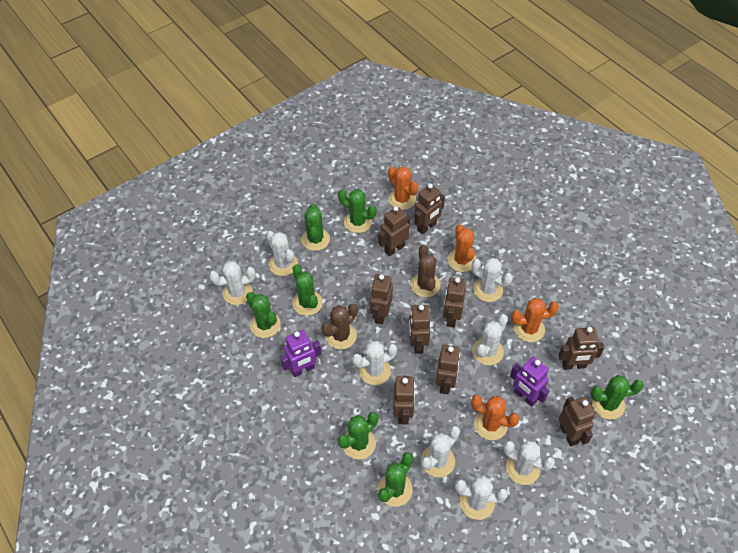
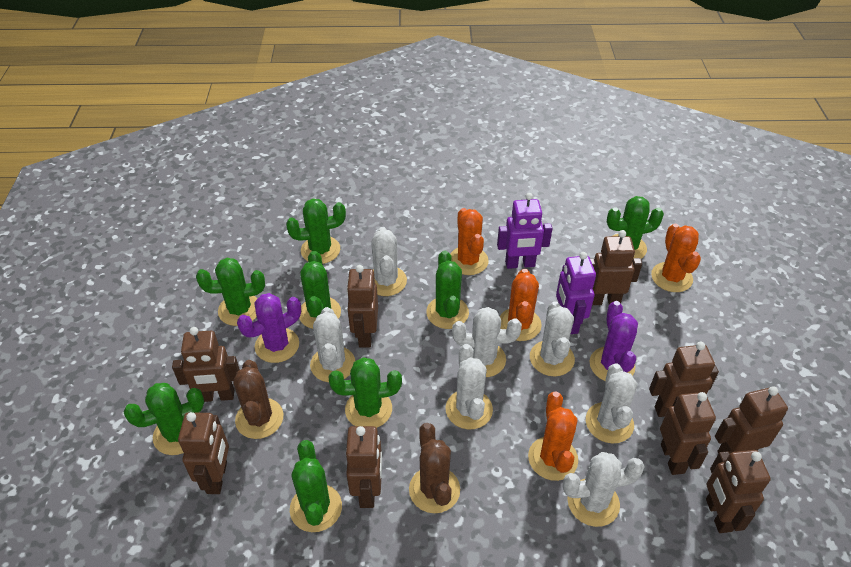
green cactus: 7 -> 8
purple cactus: 0 -> 2
white cactus: 8 -> 7

